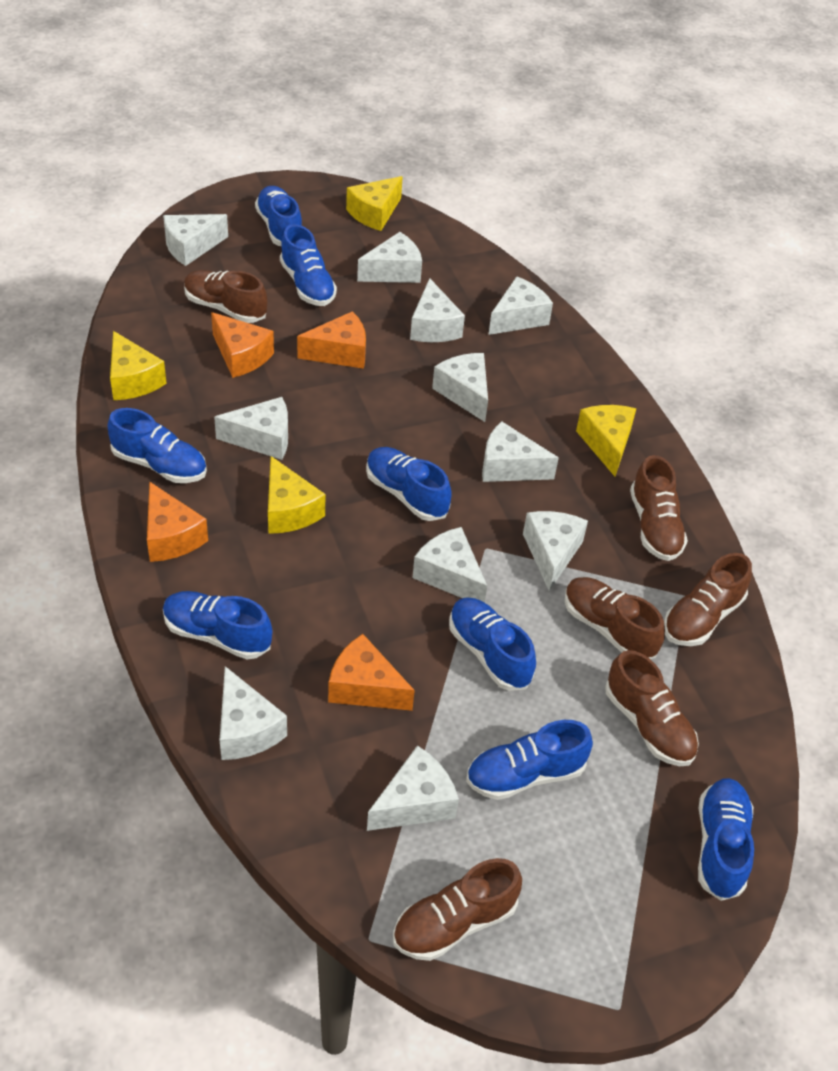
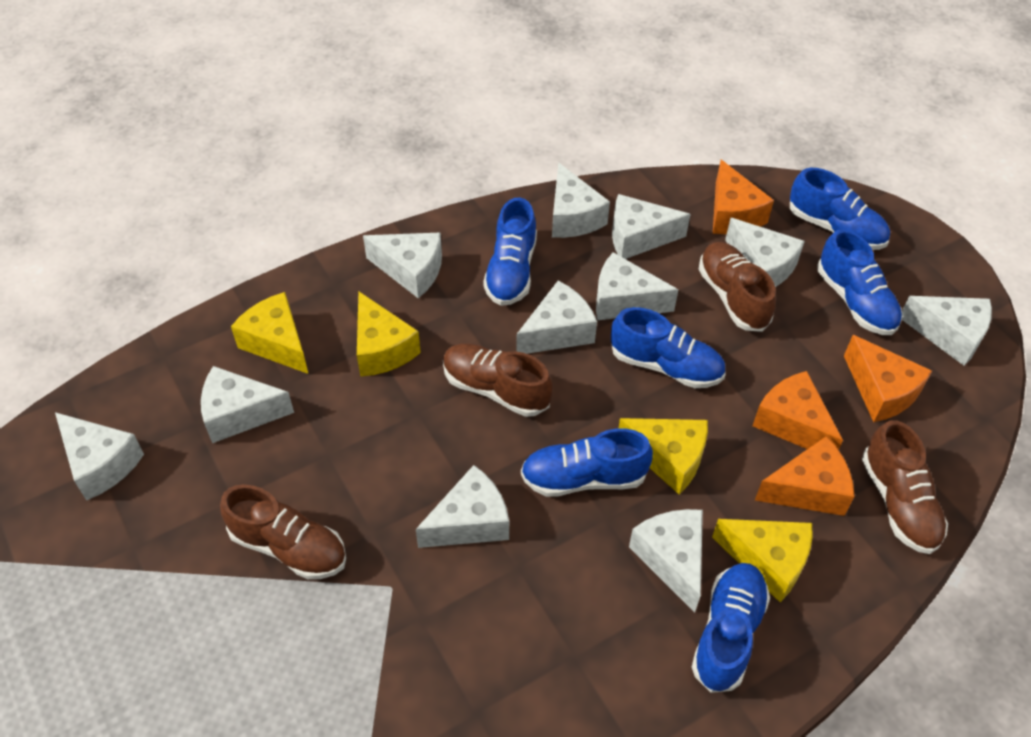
blue shoe: 8 -> 6
brown shoe: 6 -> 4

